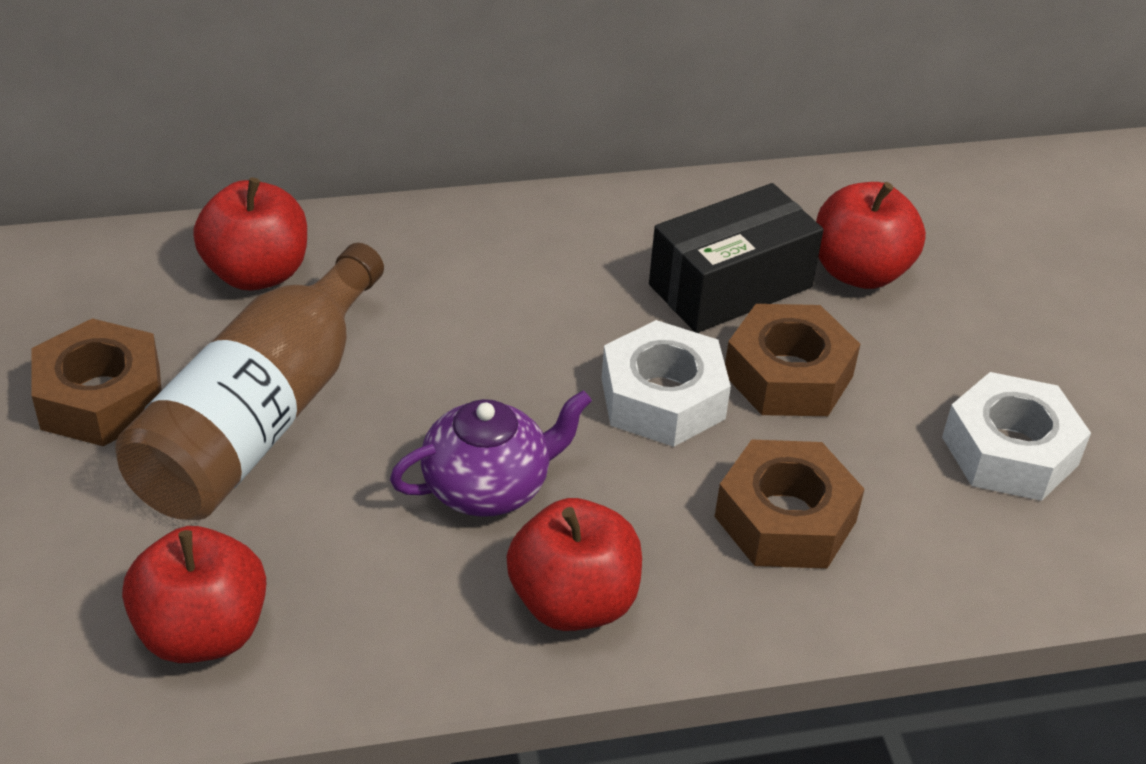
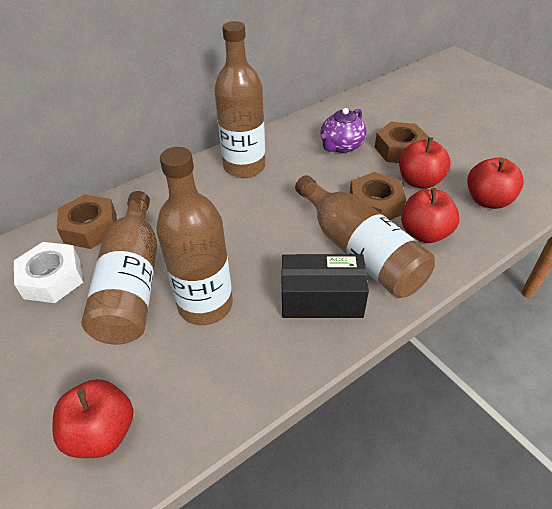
brown bottle: 1 -> 4
white nut: 2 -> 1

